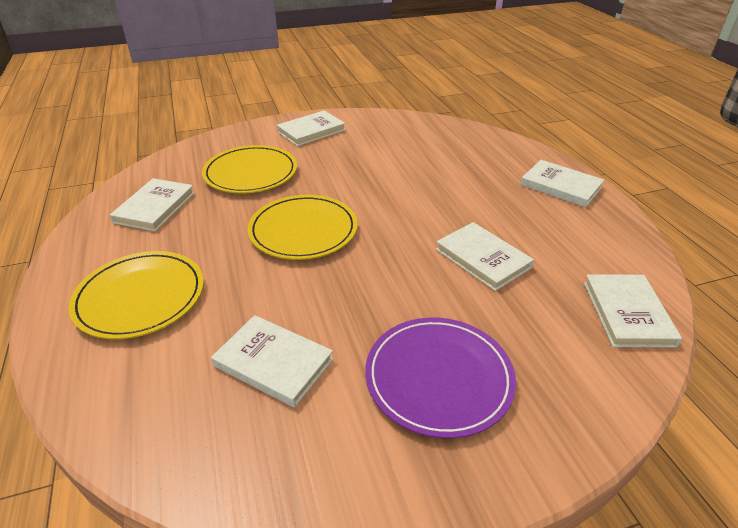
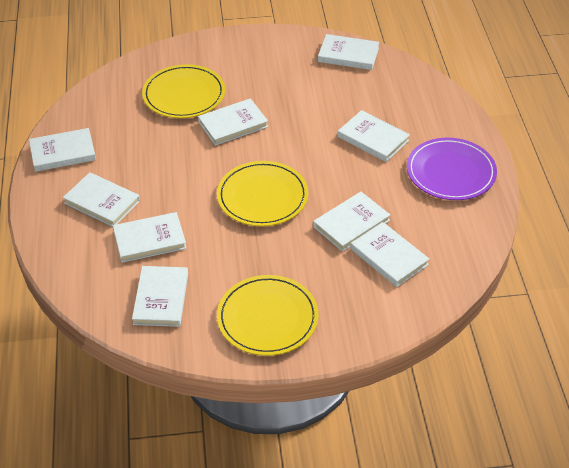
white book: 6 -> 9

